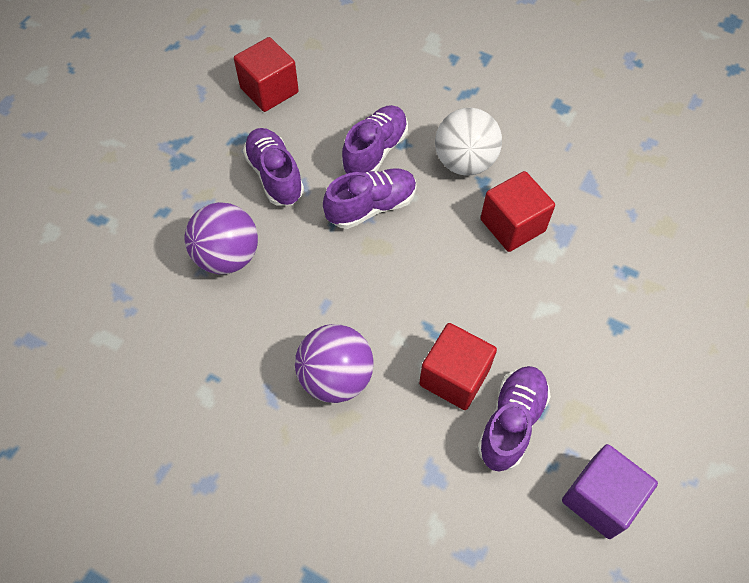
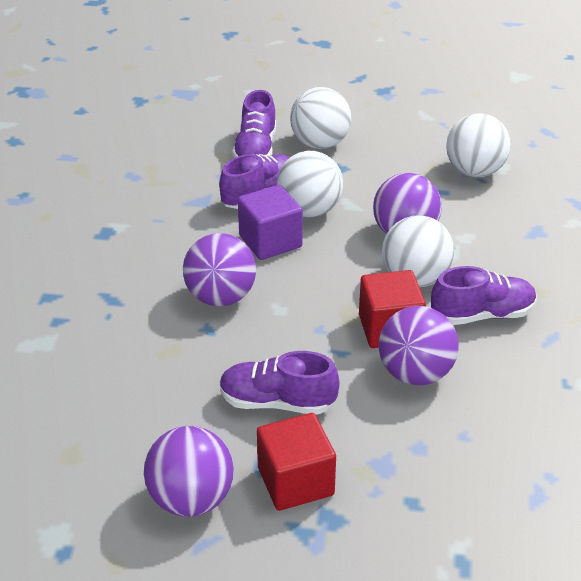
purple ball: 2 -> 4
red cube: 3 -> 2
white ball: 1 -> 4

